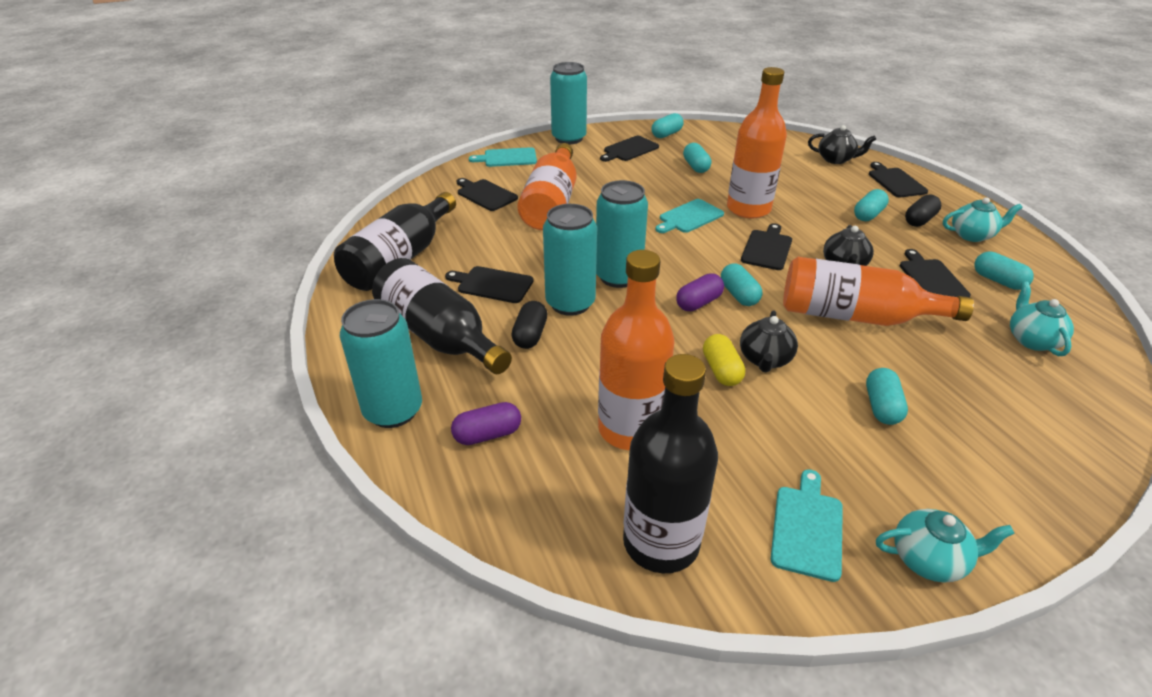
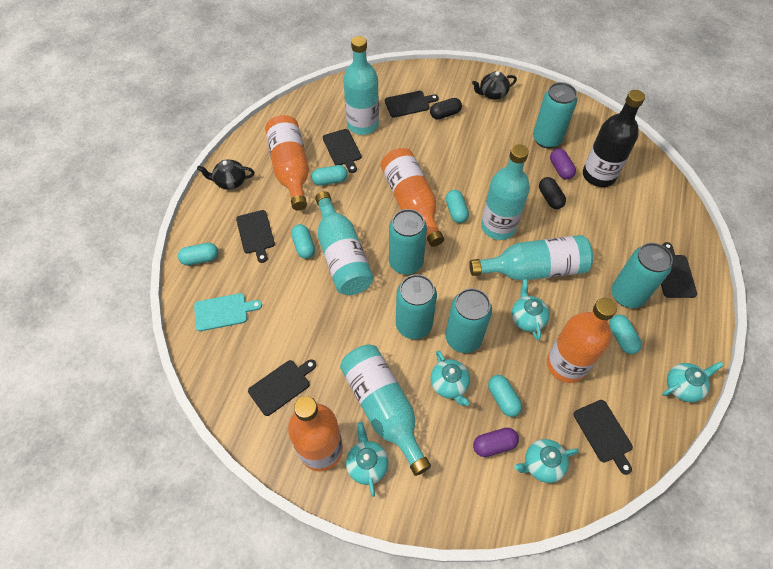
black bottle: 3 -> 1
black teapot: 3 -> 2
turquoise bottle: 0 -> 5
turquoise can: 4 -> 5
turquoise cutting board: 3 -> 1
turquoise teapot: 3 -> 5
yellow capsule: 1 -> 0

